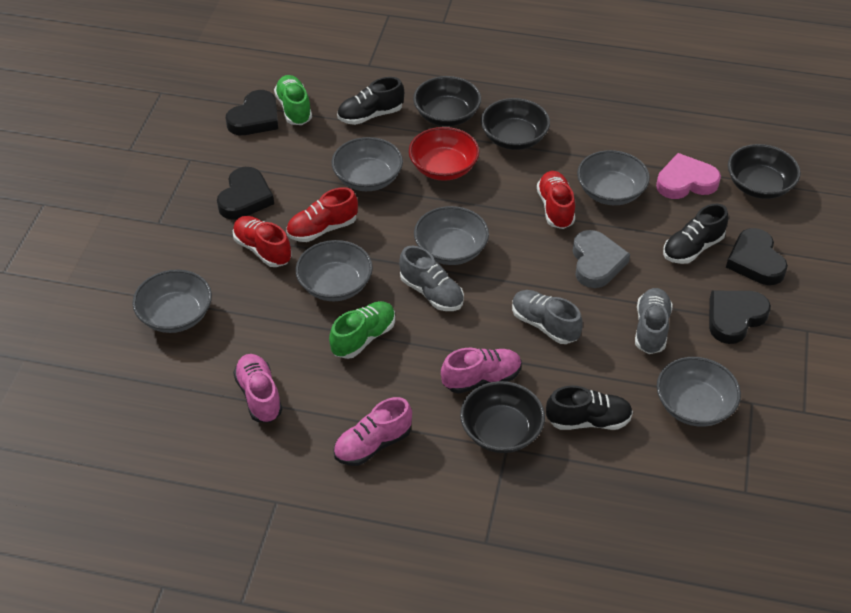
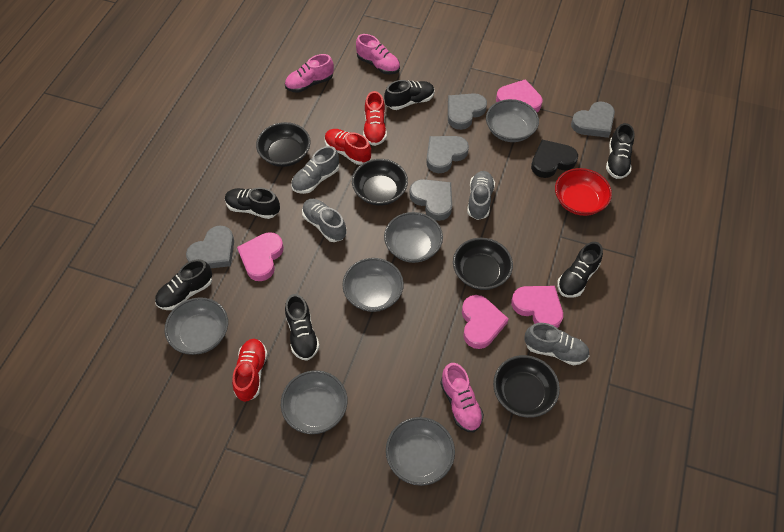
black heart: 4 -> 1
black shoe: 3 -> 6
green shoe: 2 -> 0
grey heart: 1 -> 5
grey shoe: 3 -> 4
pink heart: 1 -> 4

